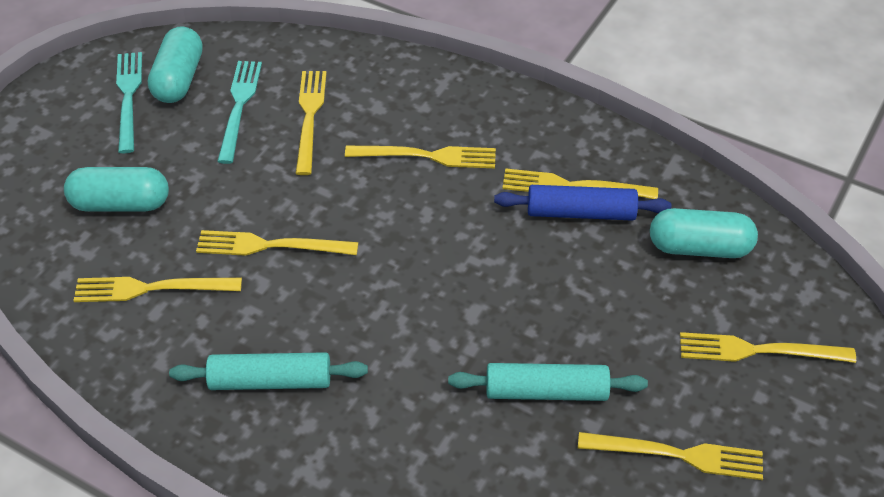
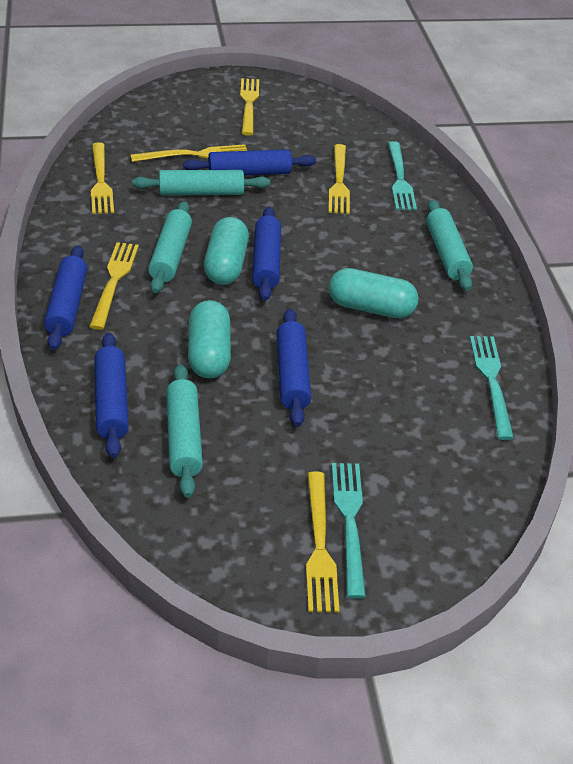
blue rolling pin: 1 -> 5
turquoise fork: 2 -> 3
turquoise rolling pin: 2 -> 4
yellow fork: 7 -> 6

